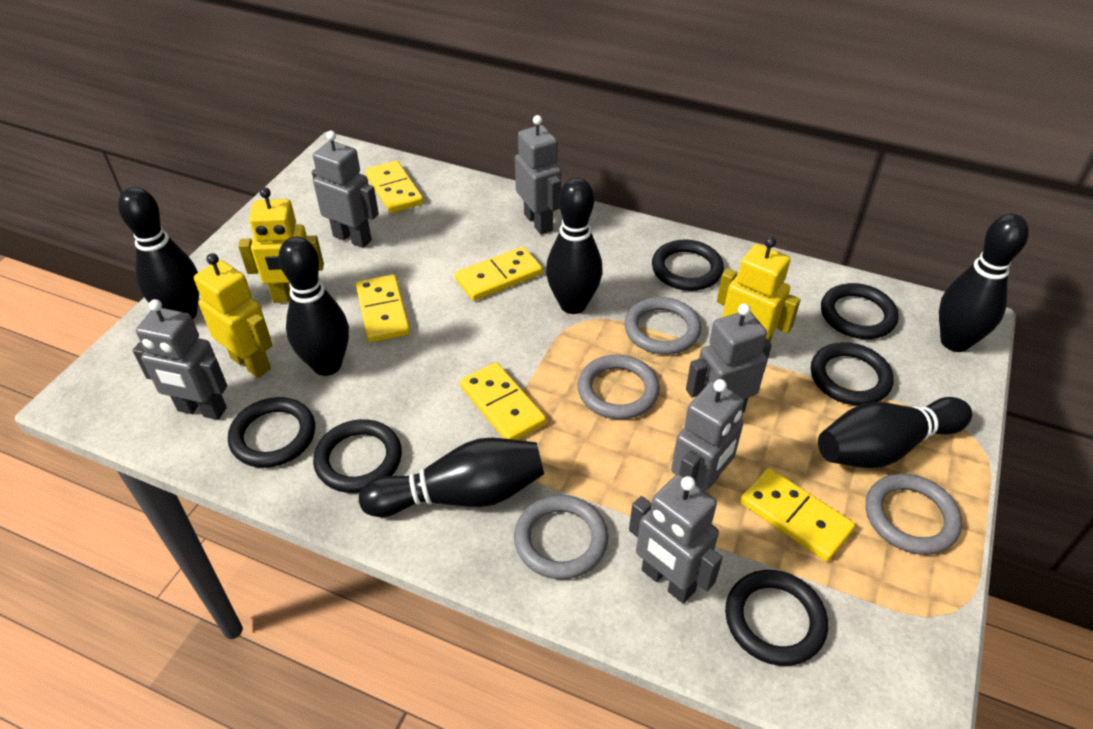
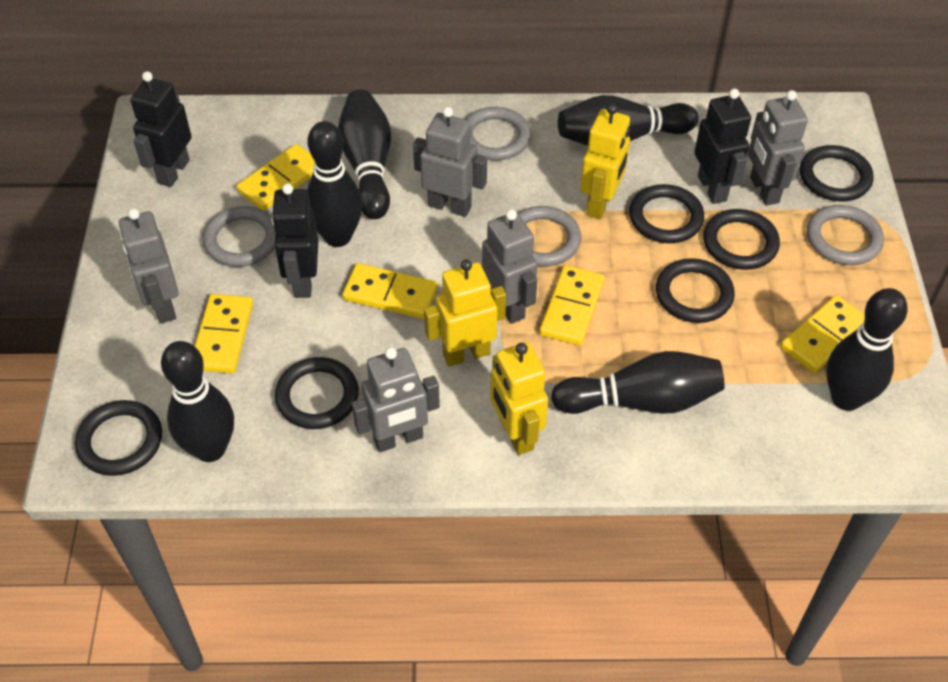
black robot: 0 -> 3
grey robot: 6 -> 5

